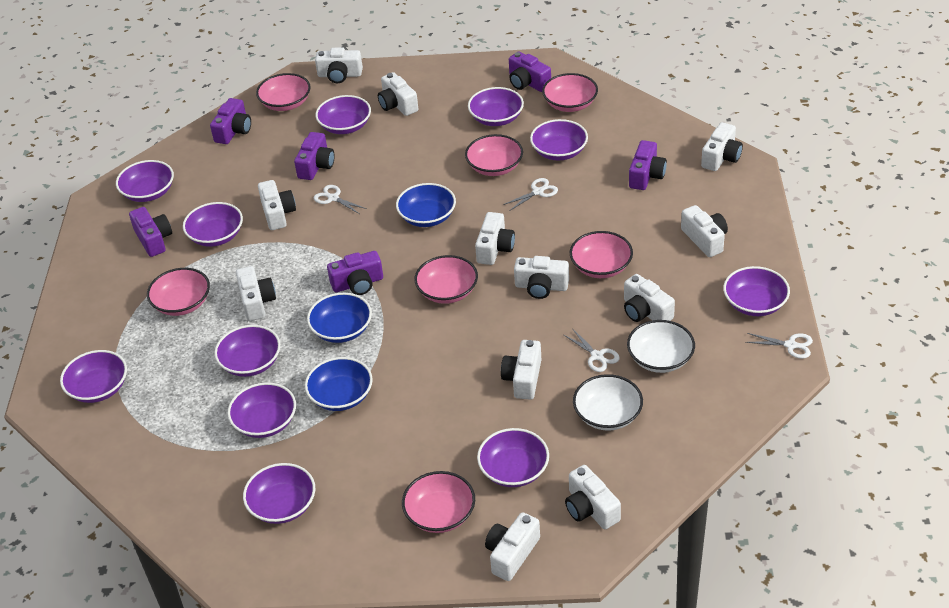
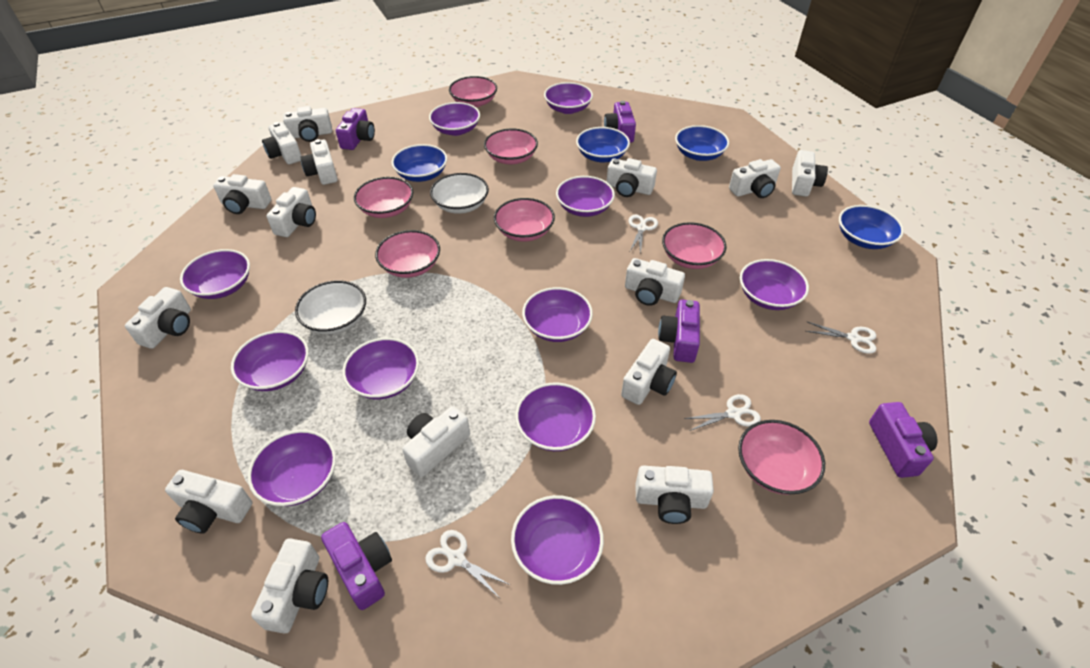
blue bowl: 3 -> 4
purple camera: 6 -> 5
white camera: 12 -> 15

